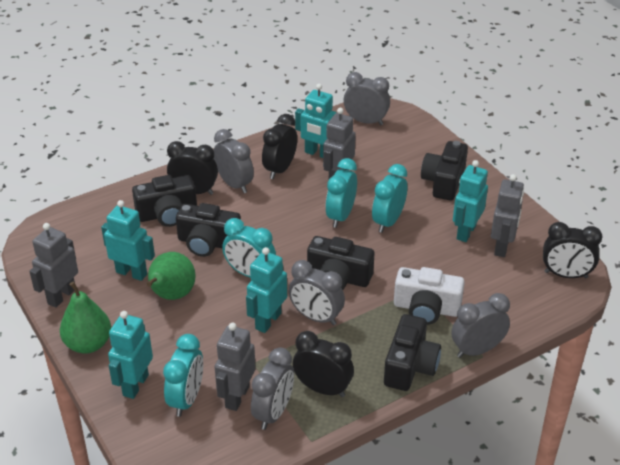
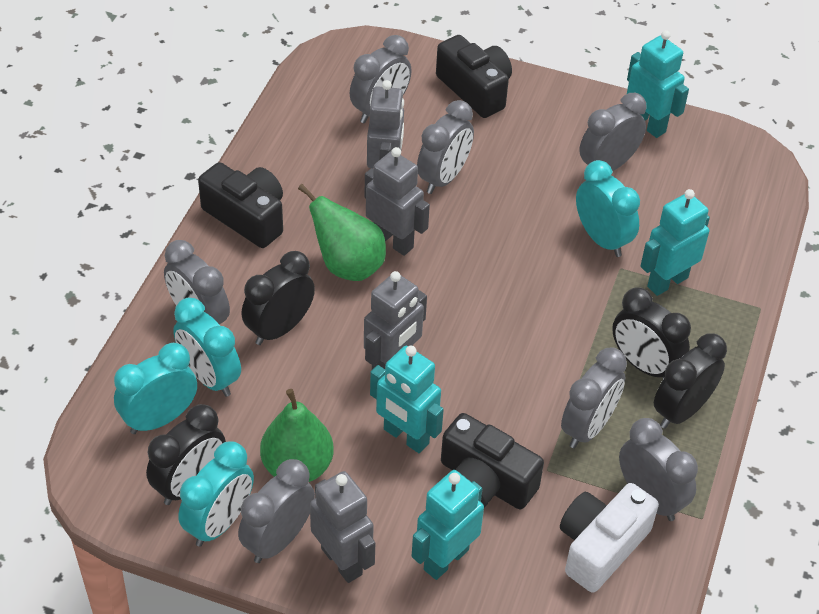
black camera: 5 -> 3
grey clock: 5 -> 7
turquoise robot: 5 -> 4

